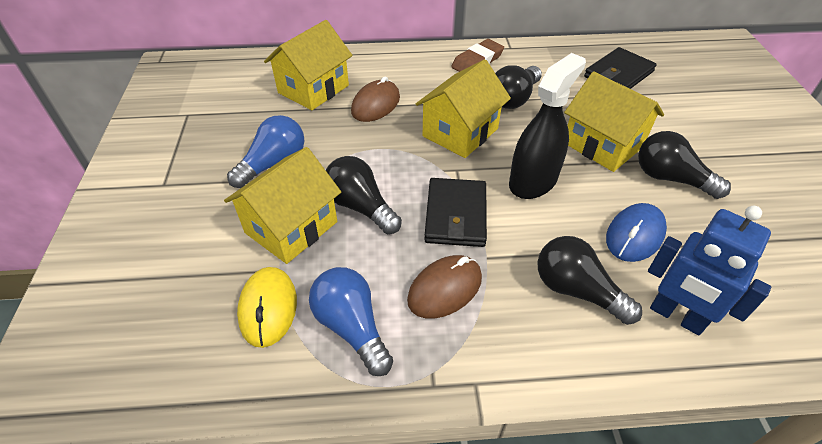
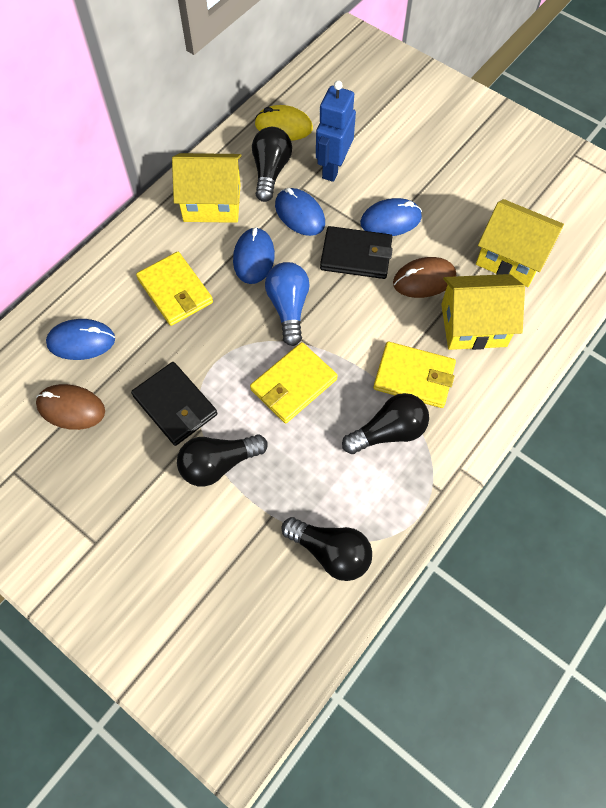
black spray bottle: 1 -> 0
blue light bulb: 2 -> 1
blue mouse: 1 -> 4
brown eraser: 1 -> 0
yellow house: 4 -> 3
yellow wallet: 0 -> 3

